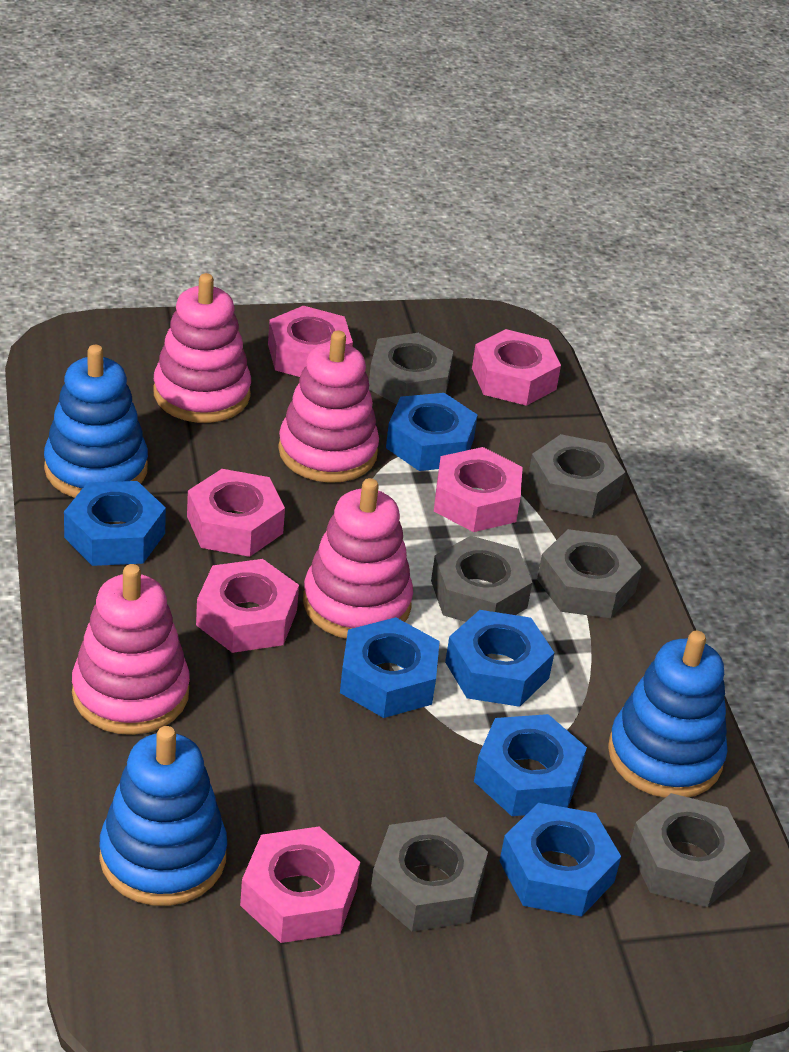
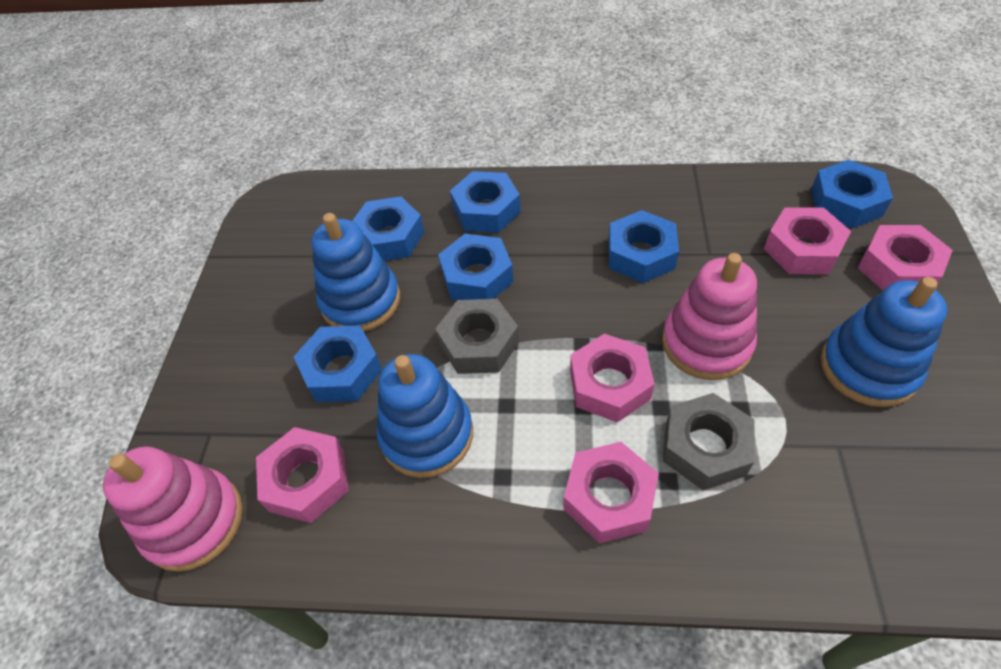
grey nut: 6 -> 2
pink nut: 6 -> 5
pink stacking toy: 4 -> 2

